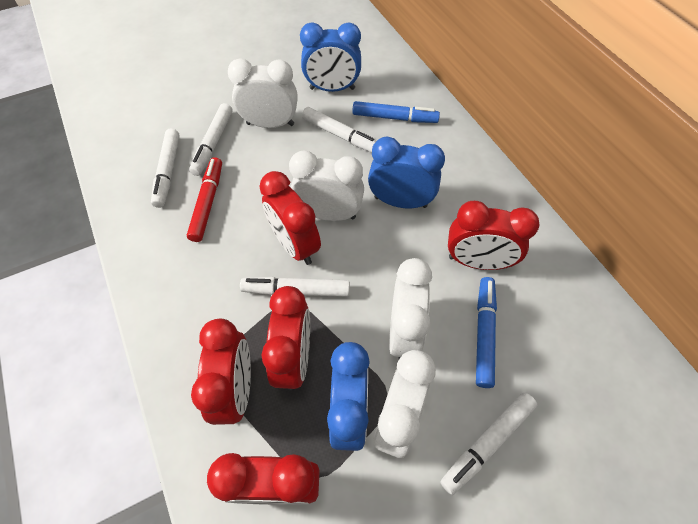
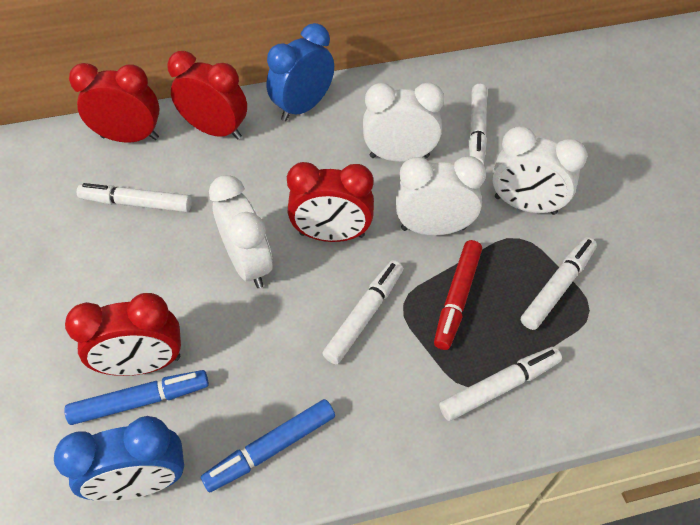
blue clock: 3 -> 2
red clock: 5 -> 4

